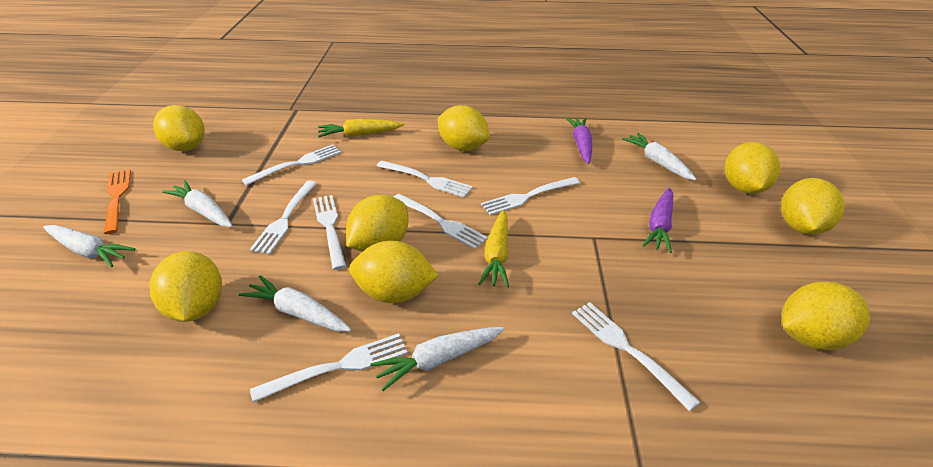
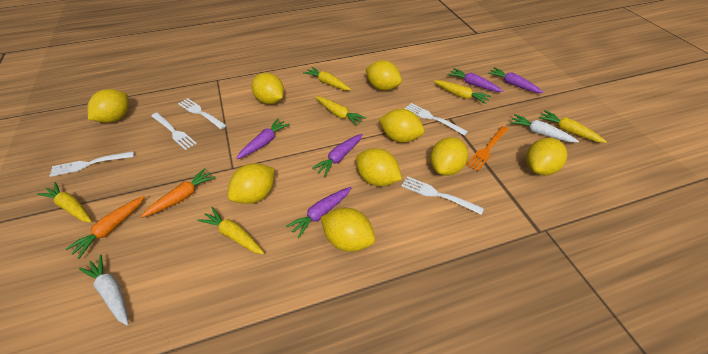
orange carrot: 0 -> 2
purple carrot: 2 -> 5
white carrot: 5 -> 2
white fork: 8 -> 5
yellow carrot: 2 -> 6
yellow lemon: 8 -> 9

